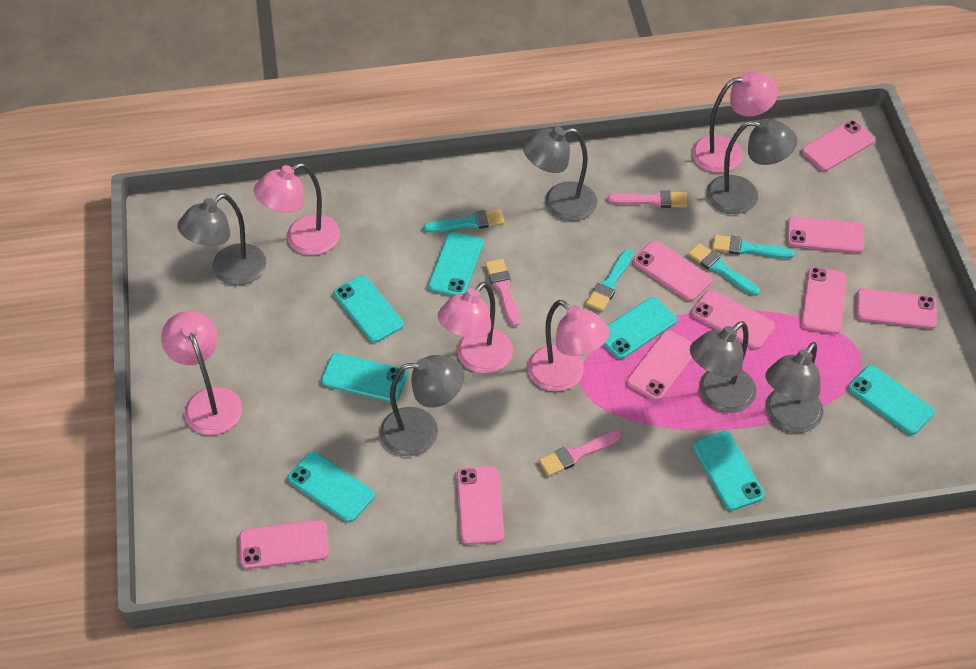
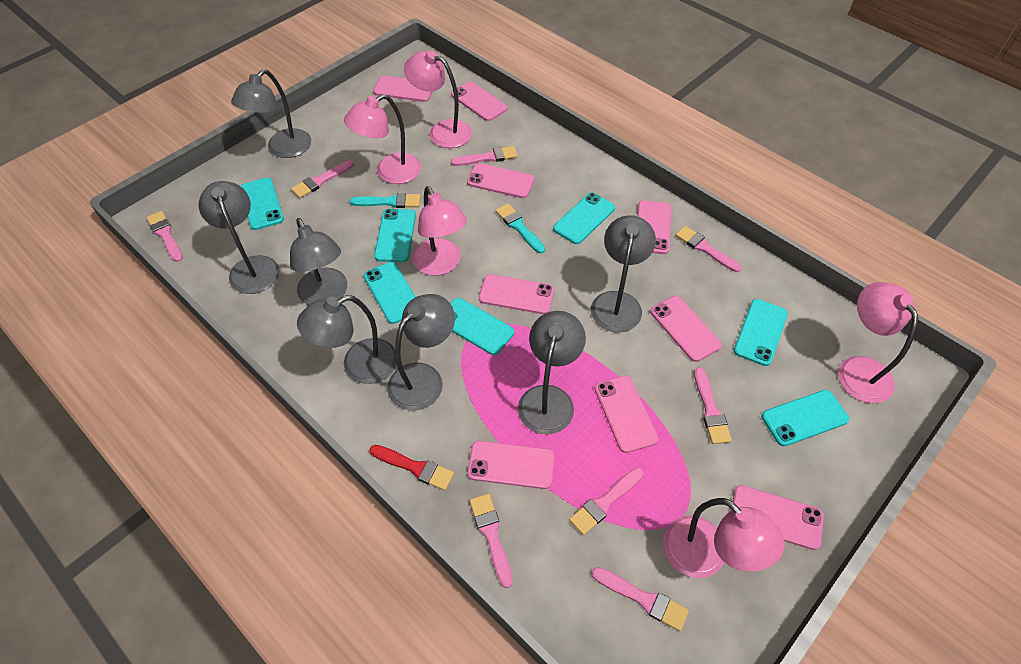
grey lamp: 6 -> 7
pink brush: 3 -> 8
red brush: 0 -> 1
turquoise brush: 4 -> 2

